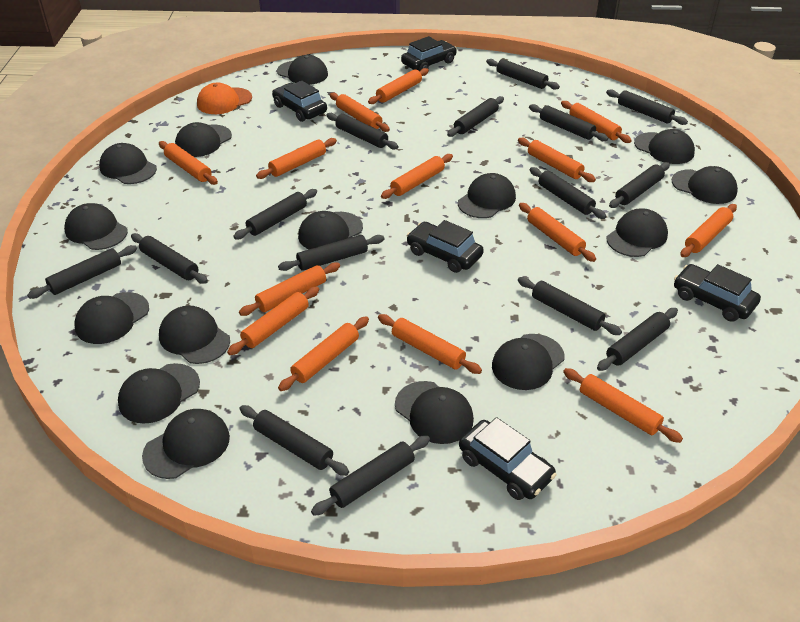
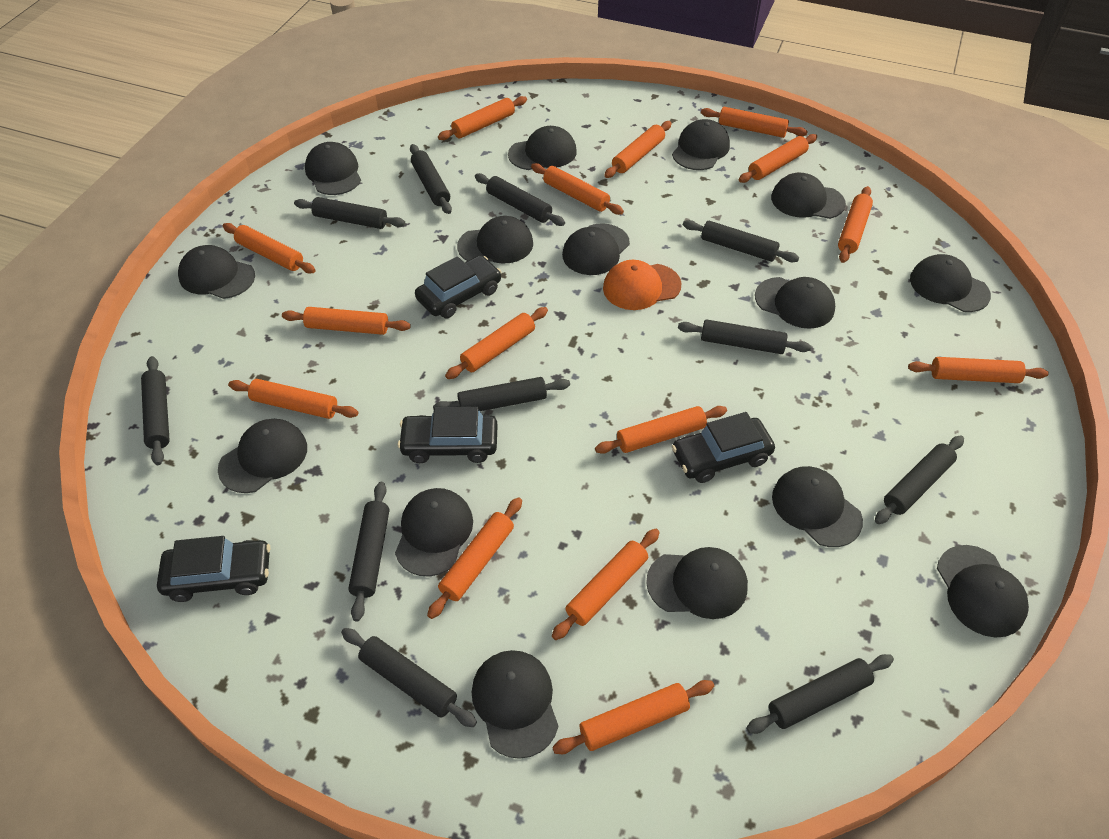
black car: 5 -> 4
black rolling pin: 15 -> 11
orange rolling pin: 14 -> 15

